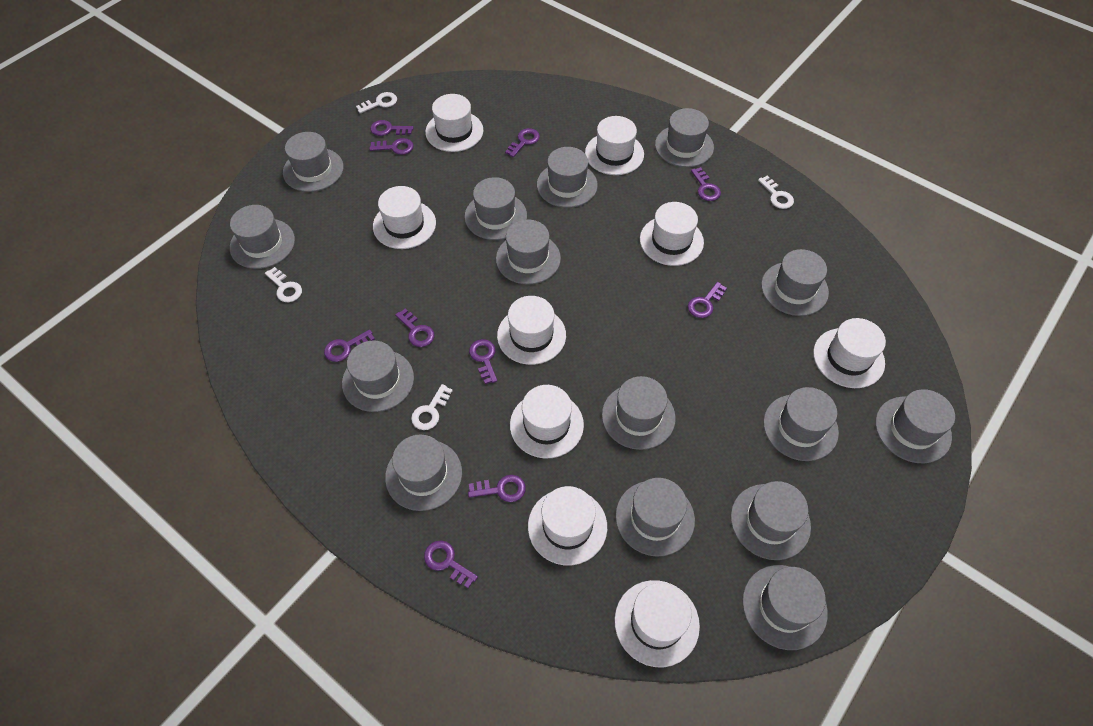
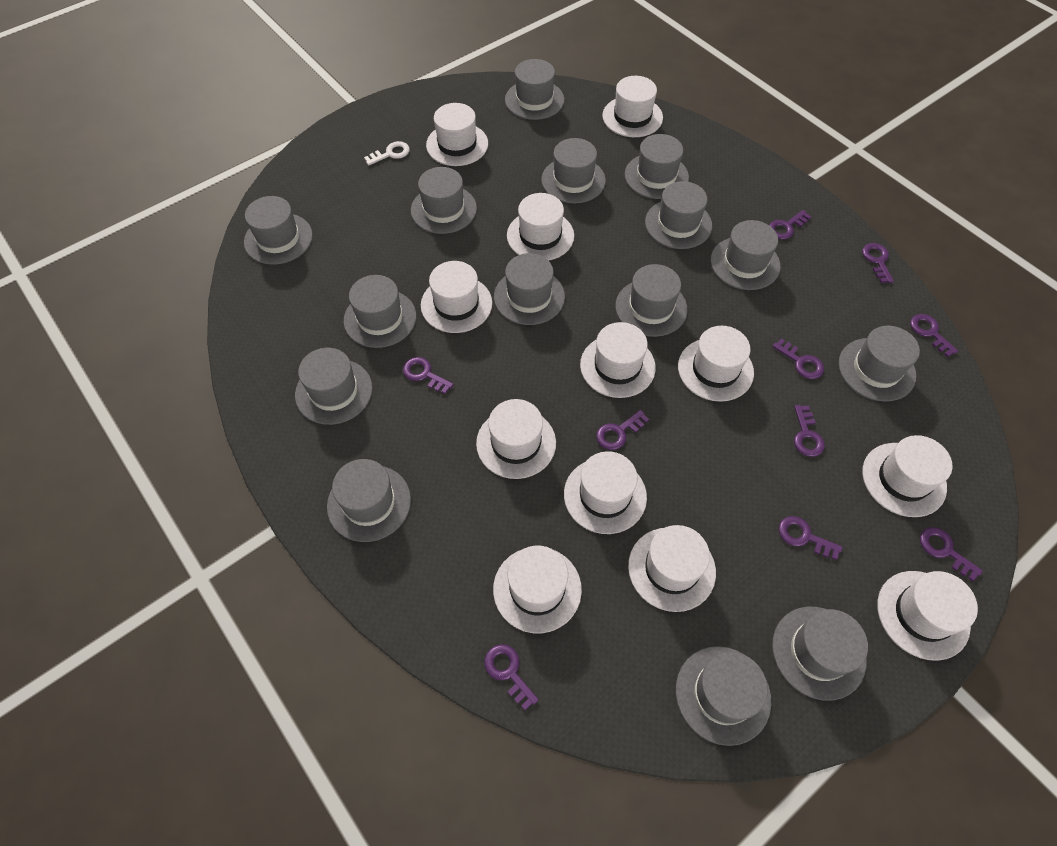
white hat: 9 -> 12
white key: 4 -> 1

